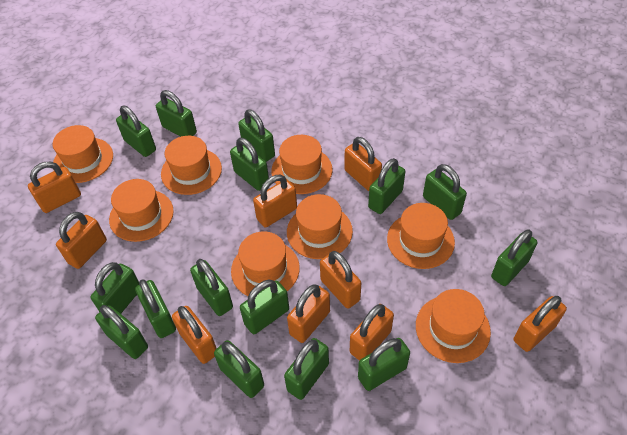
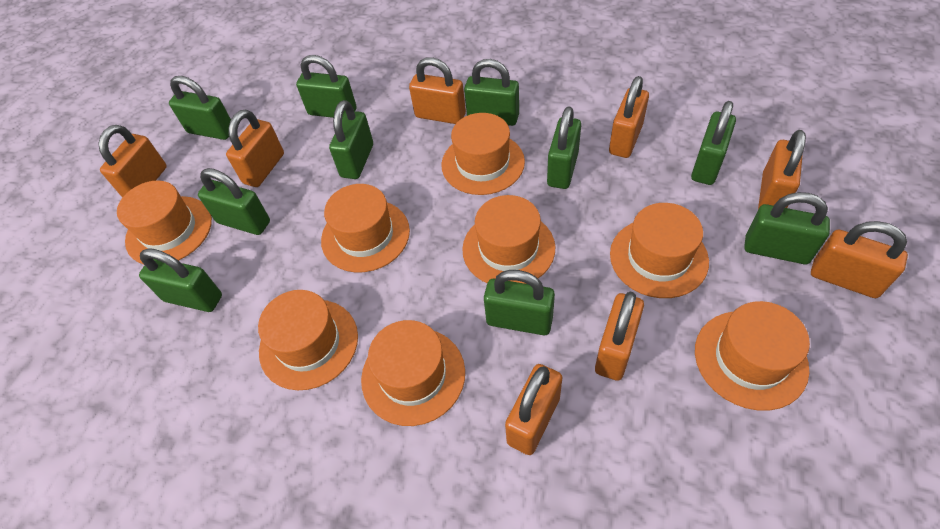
green padlock: 15 -> 10
orange padlock: 9 -> 8

